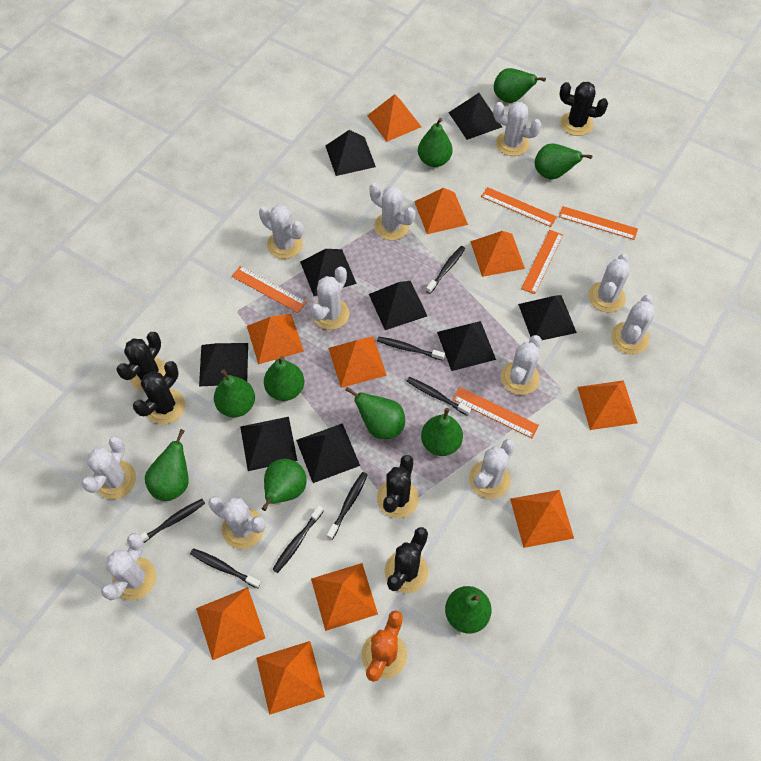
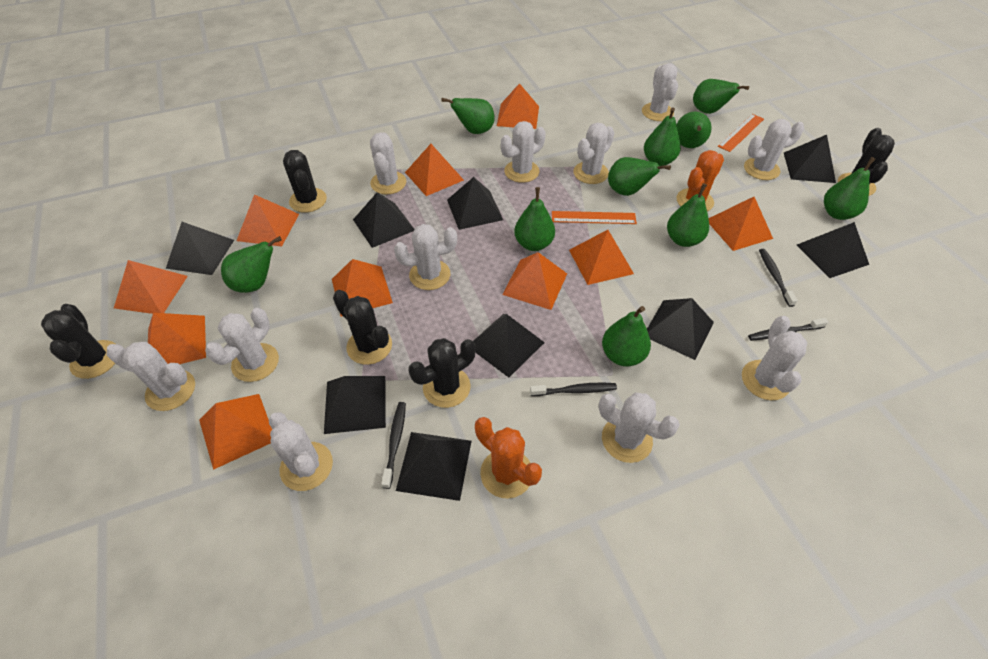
black toothbrush: 7 -> 4
orange cactus: 1 -> 2
orange ruler: 5 -> 2

